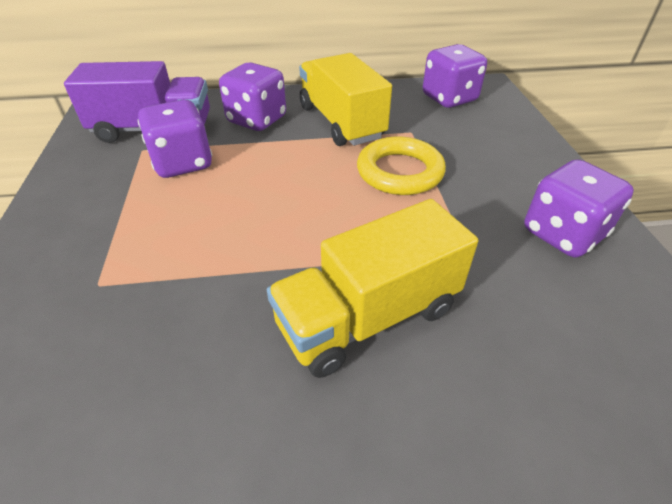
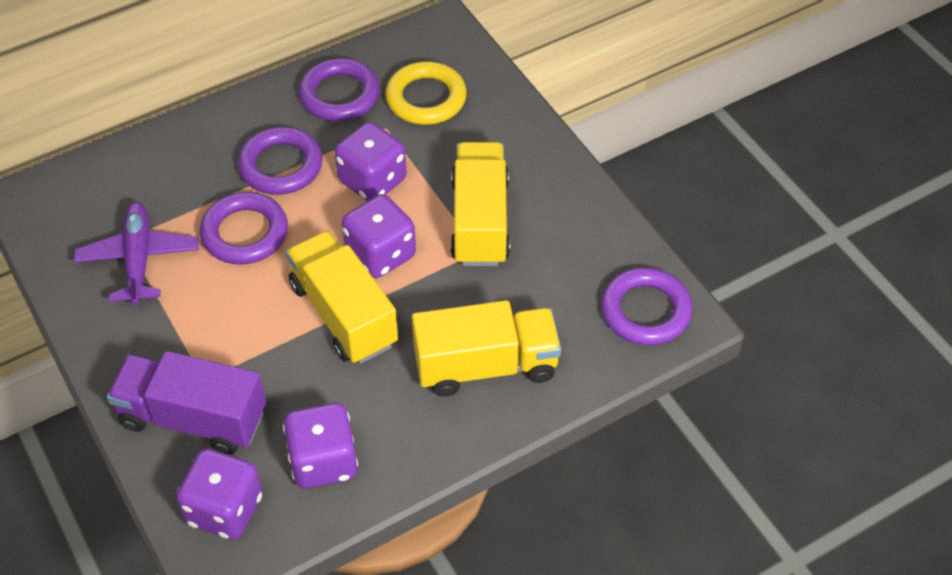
purple plane: 0 -> 1
purple ring: 0 -> 4
yellow truck: 2 -> 3

